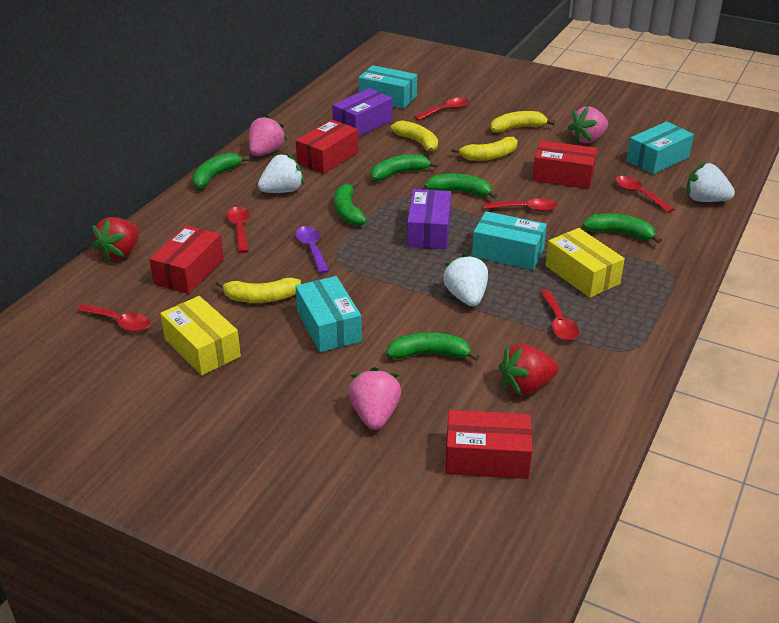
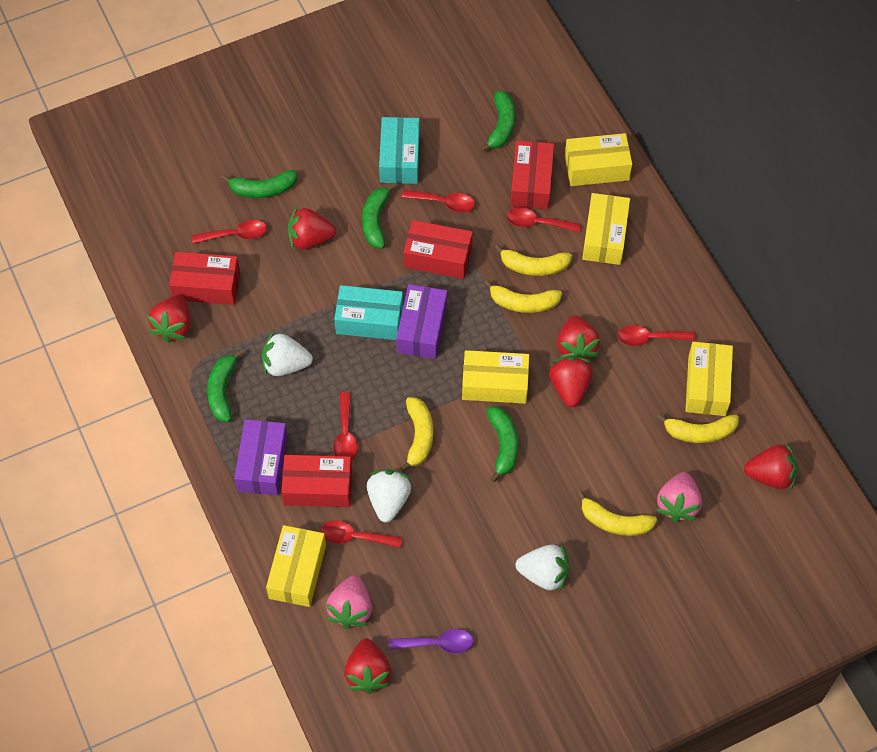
green banana: 6 -> 5
pink strawberry: 3 -> 2
red strawberry: 2 -> 6
turquoise box: 4 -> 2
yellow banana: 4 -> 5
yellow box: 2 -> 5

